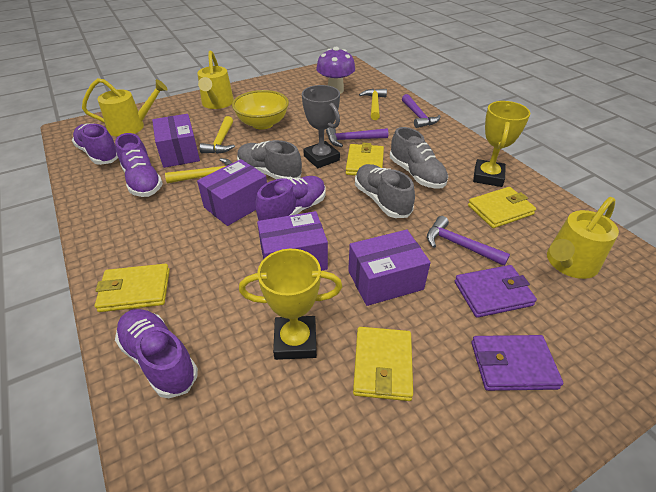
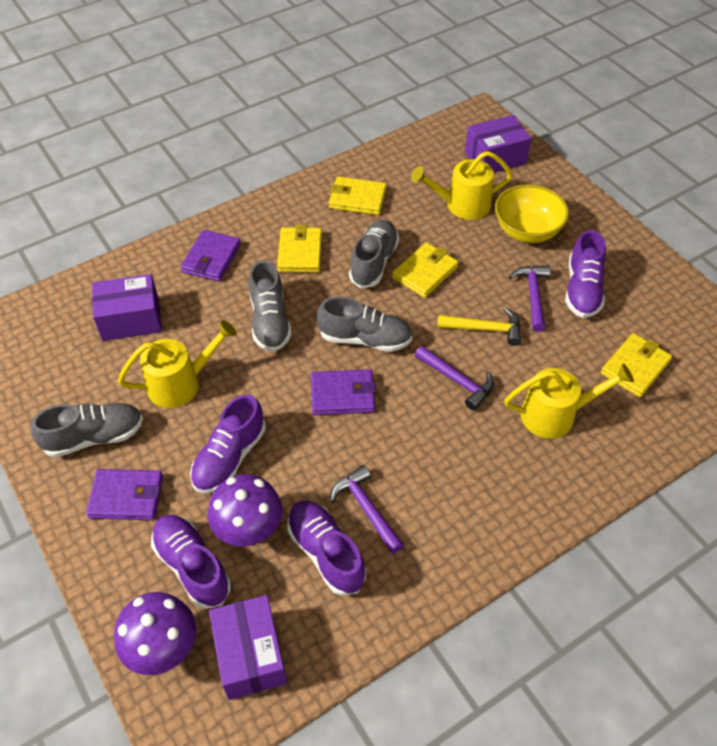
grey shoe: 3 -> 4
grey trophy: 1 -> 0
purple box: 4 -> 3
purple mushroom: 1 -> 2
purple wallet: 2 -> 3
yellow hammer: 3 -> 1
yellow trophy: 2 -> 0

